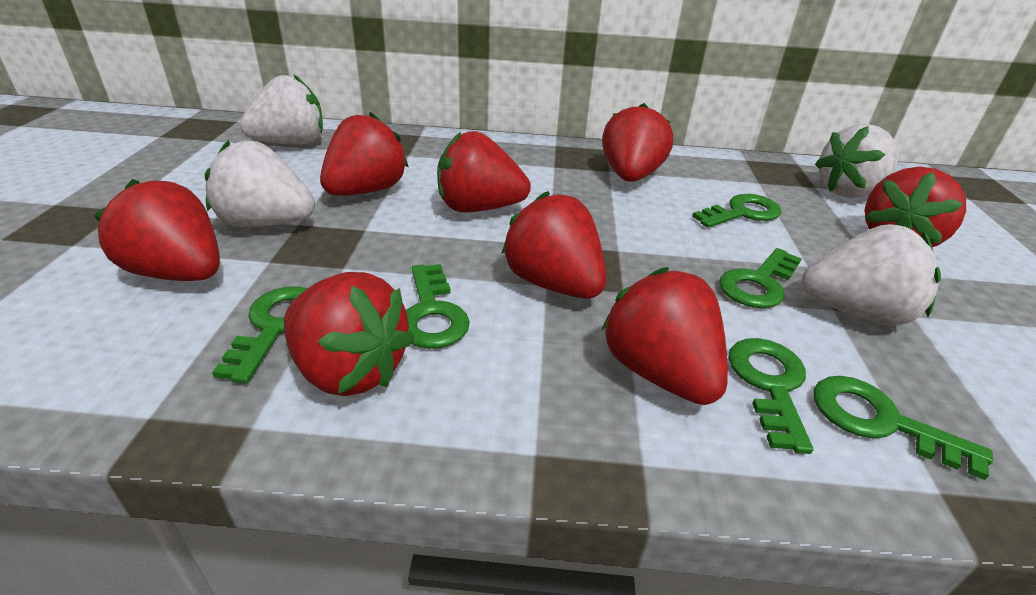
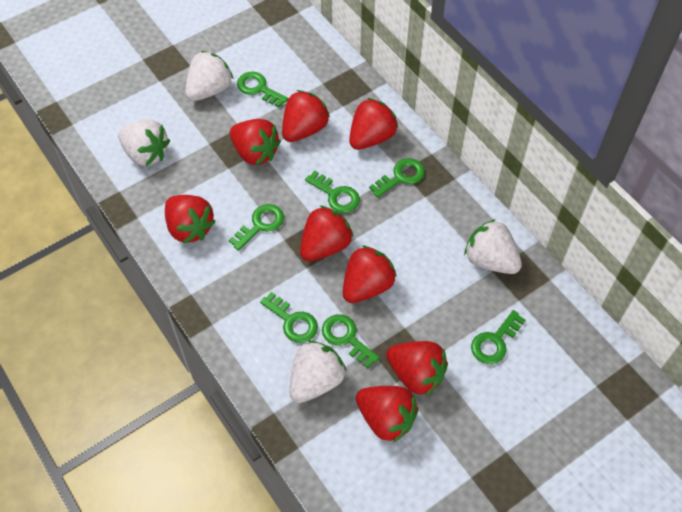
green key: 6 -> 7

